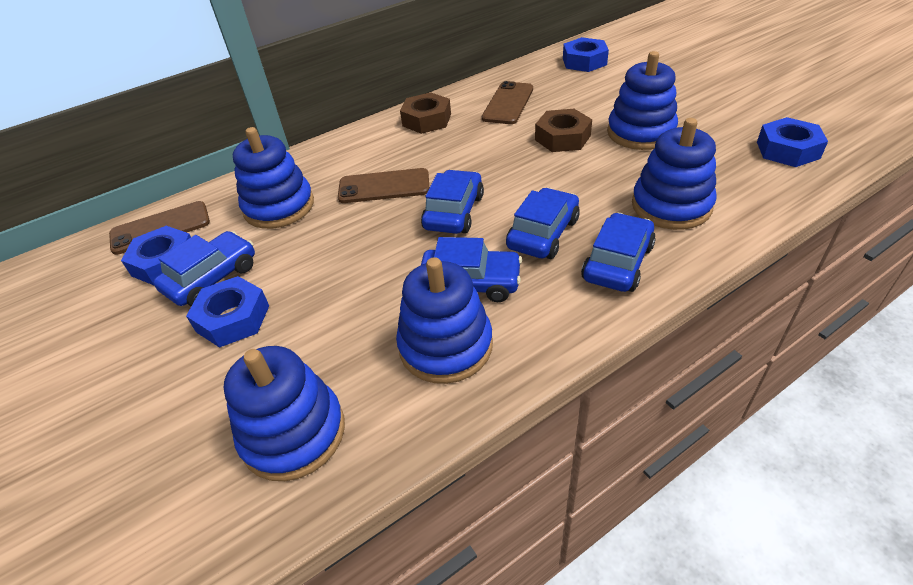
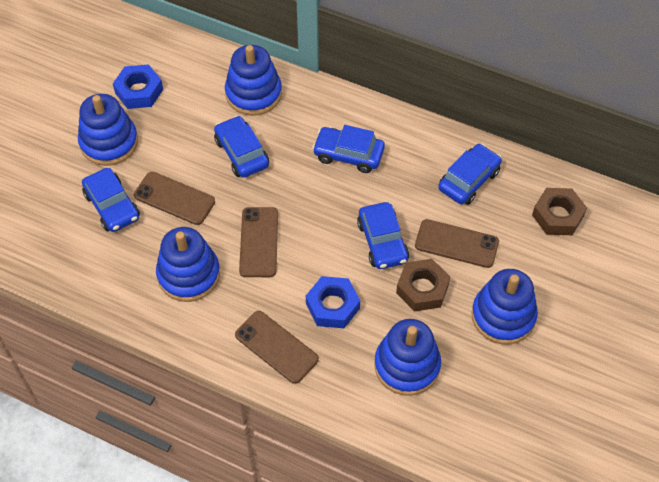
blue nut: 4 -> 2
brown phone: 3 -> 4

